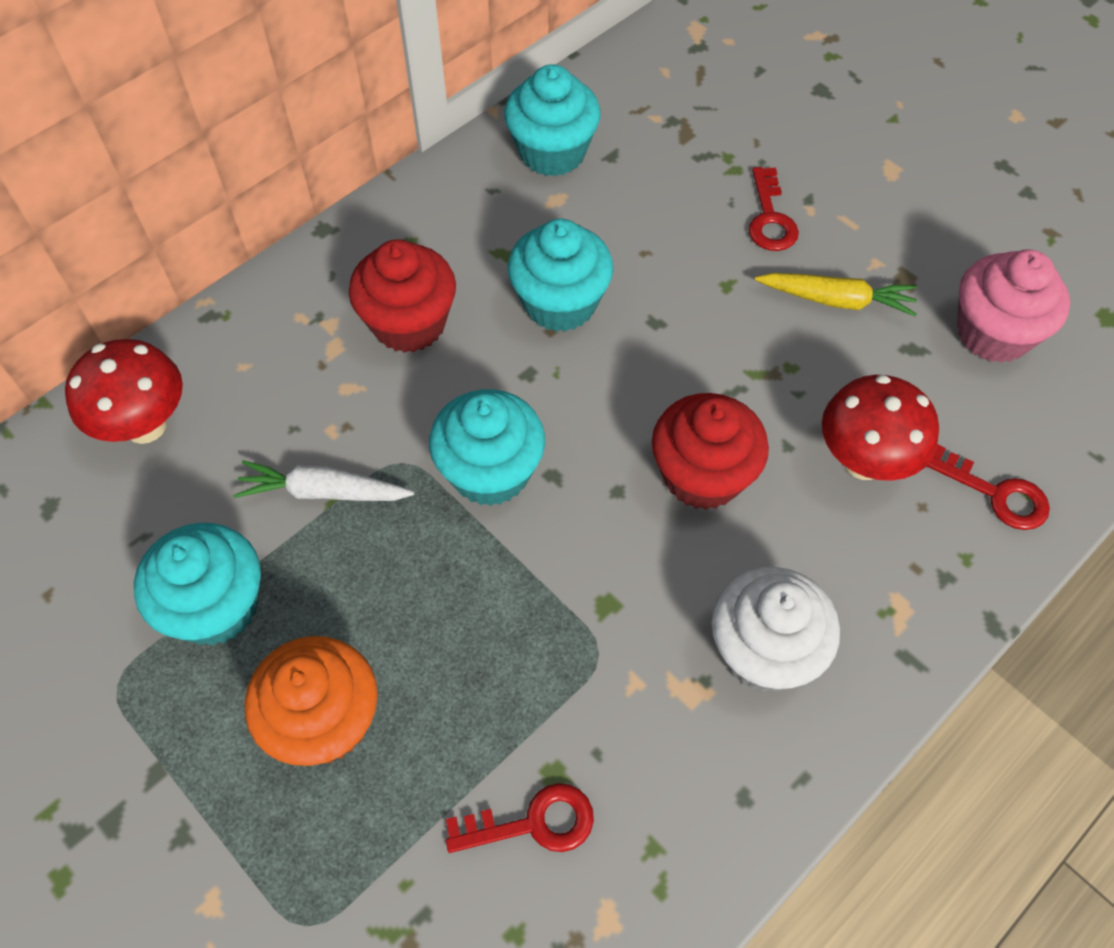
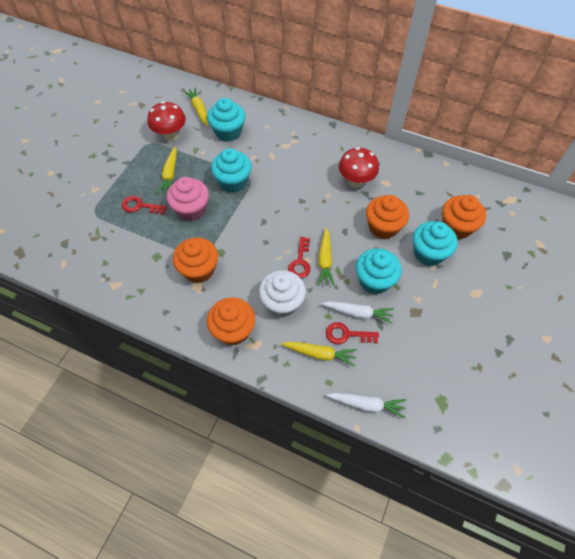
orange cupcake: 1 -> 4
red cupcake: 2 -> 0
white carrot: 1 -> 2
yellow carrot: 1 -> 4

